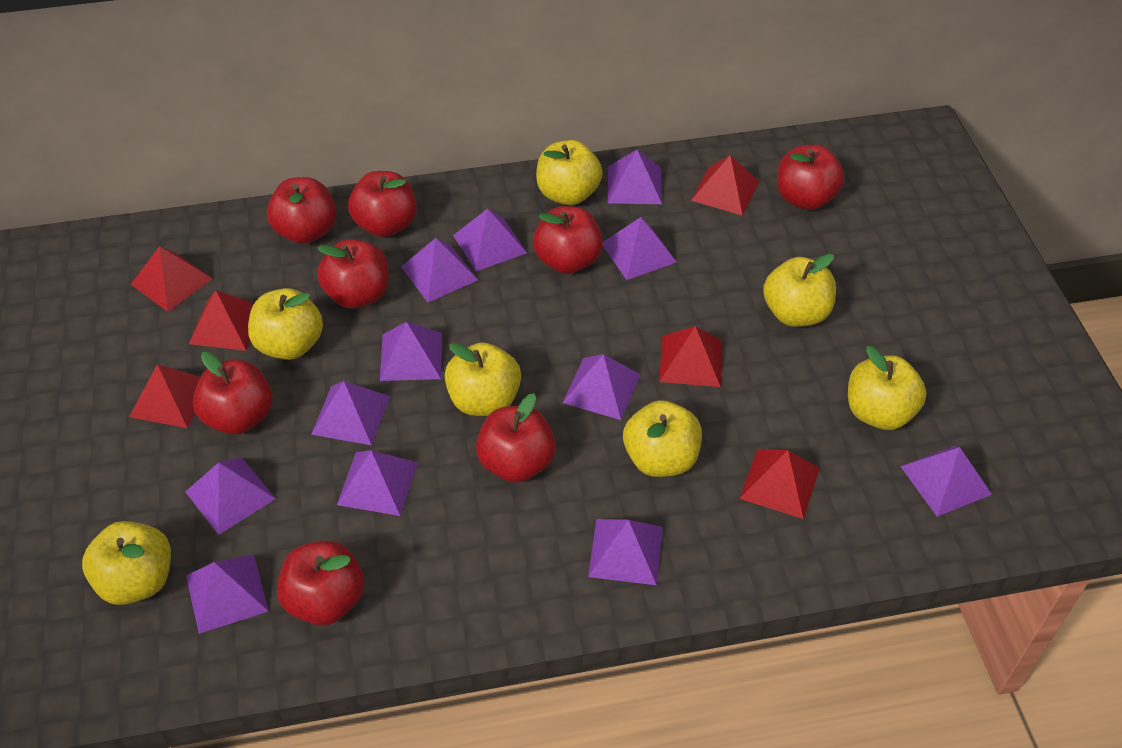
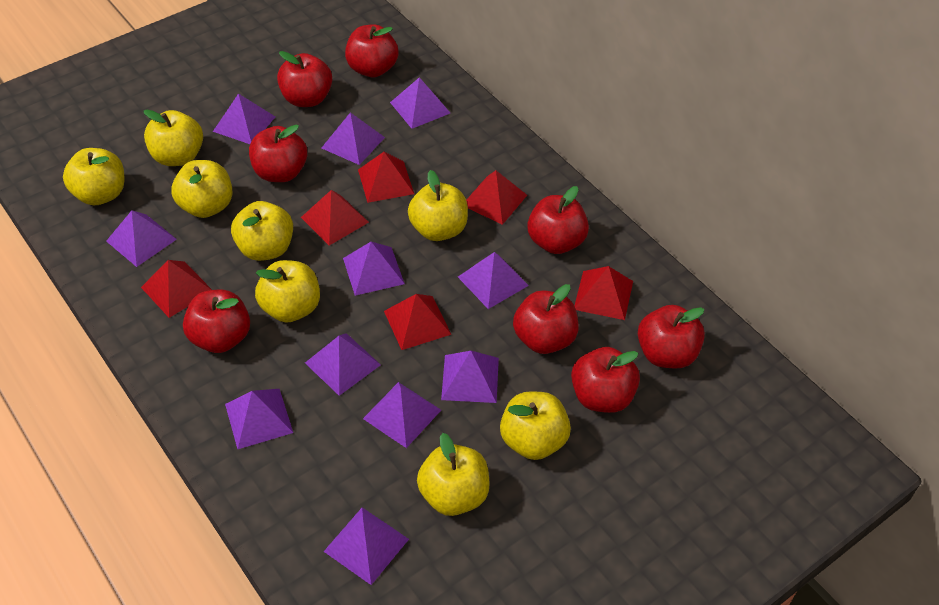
purple pyramid: 12 -> 11
yellow apple: 7 -> 8

